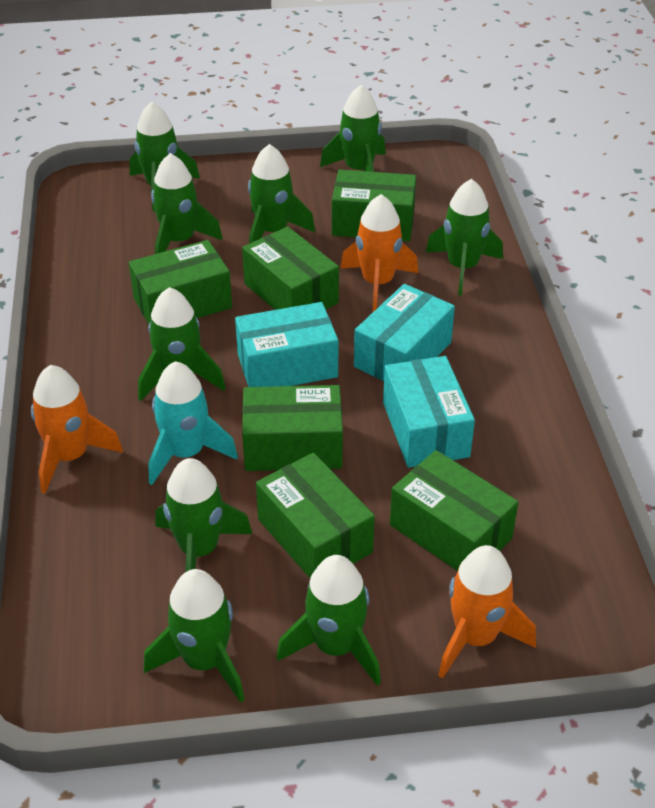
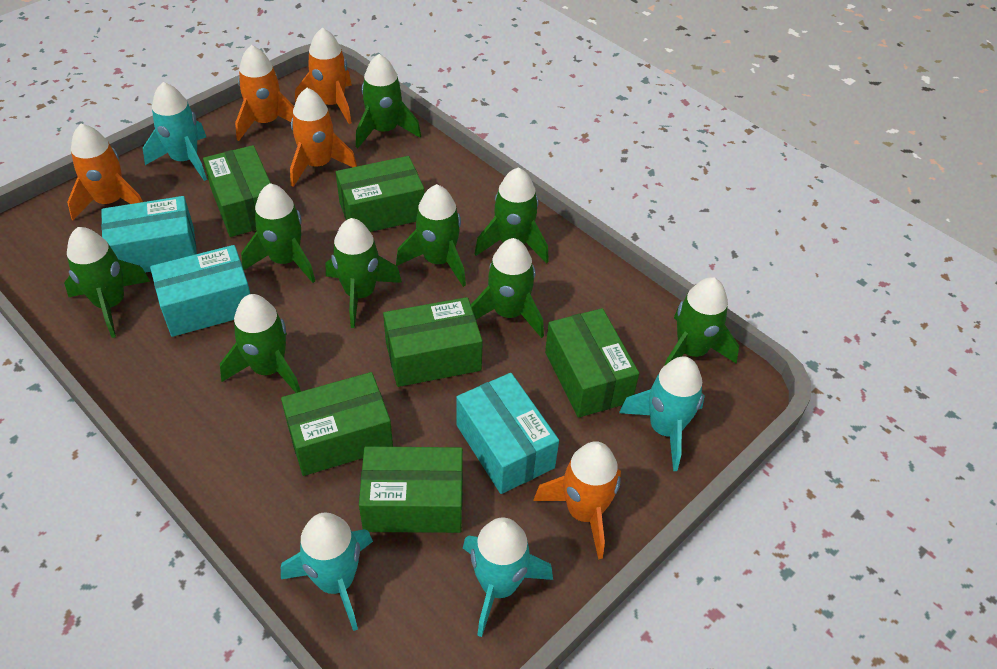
orange rocket: 3 -> 5
turquoise rocket: 1 -> 4

